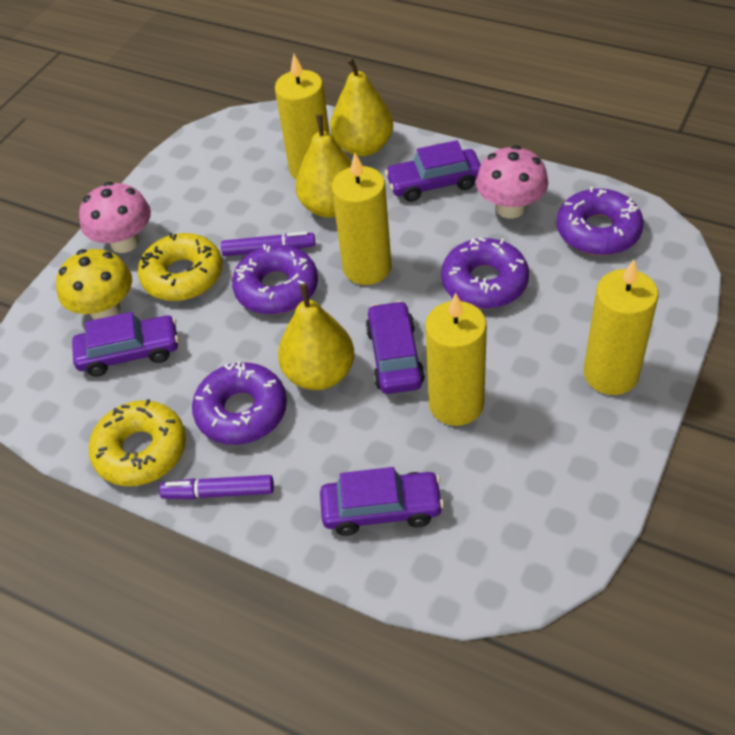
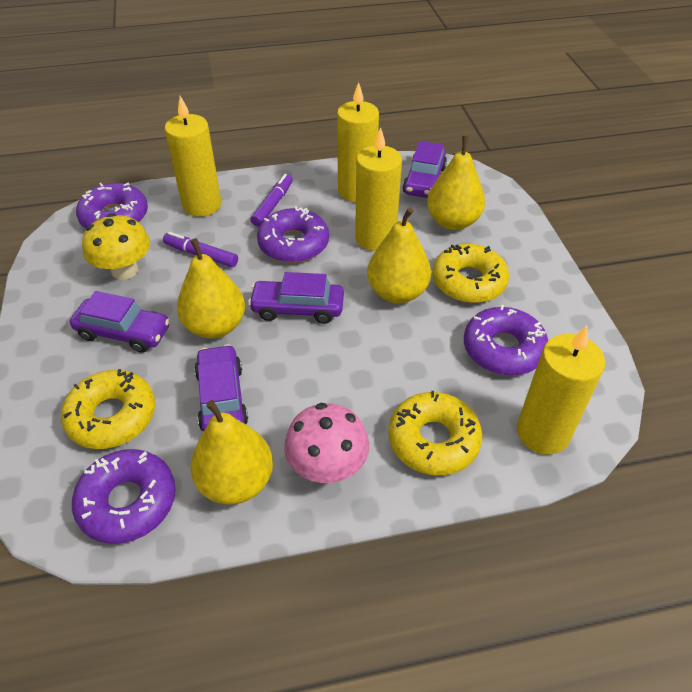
pink mushroom: 2 -> 1
yellow donut: 2 -> 3
yellow pear: 3 -> 4

